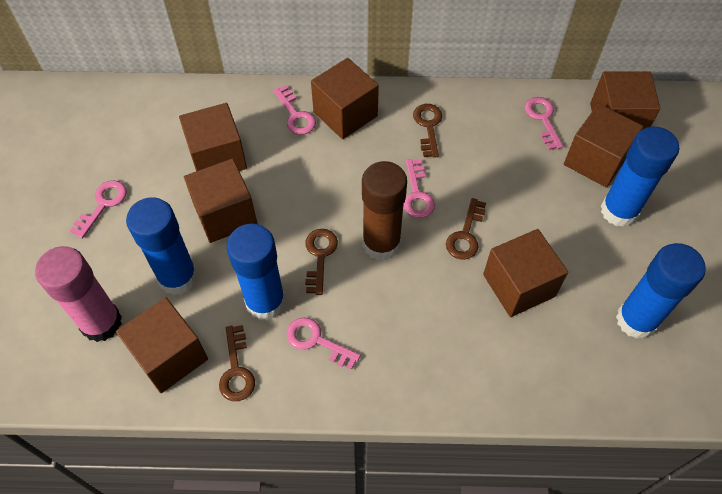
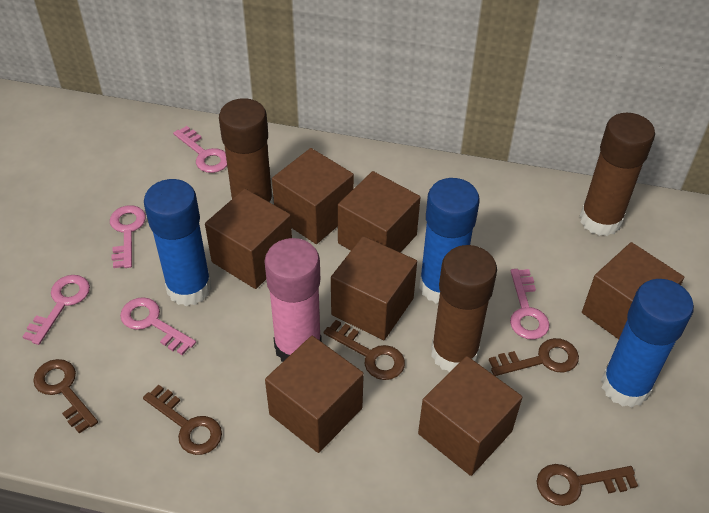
blue glue stick: 4 -> 3
brown glue stick: 1 -> 3
brown key: 4 -> 5

